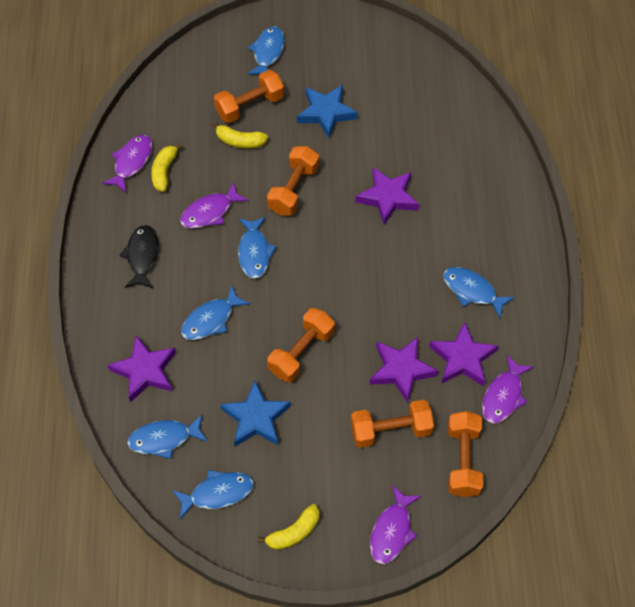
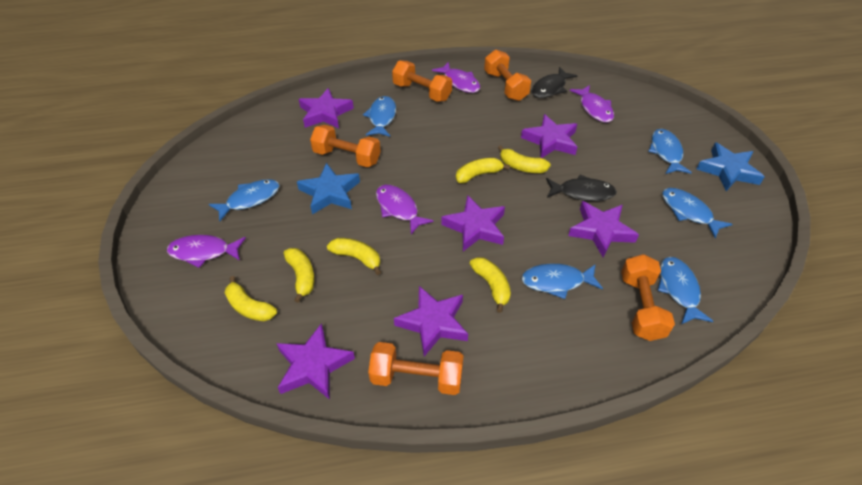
black fish: 1 -> 2
purple star: 4 -> 6
yellow banana: 3 -> 6

